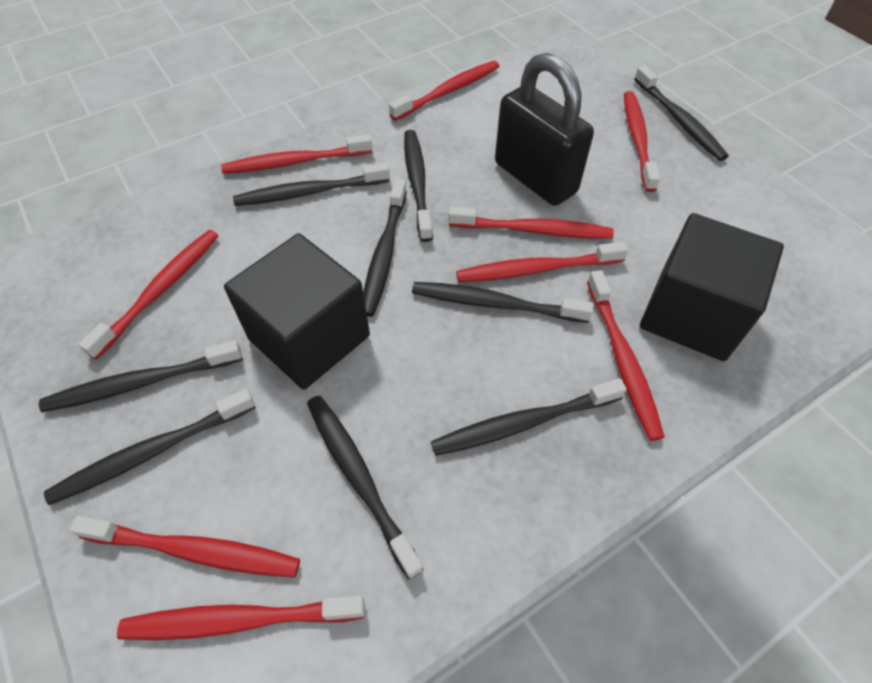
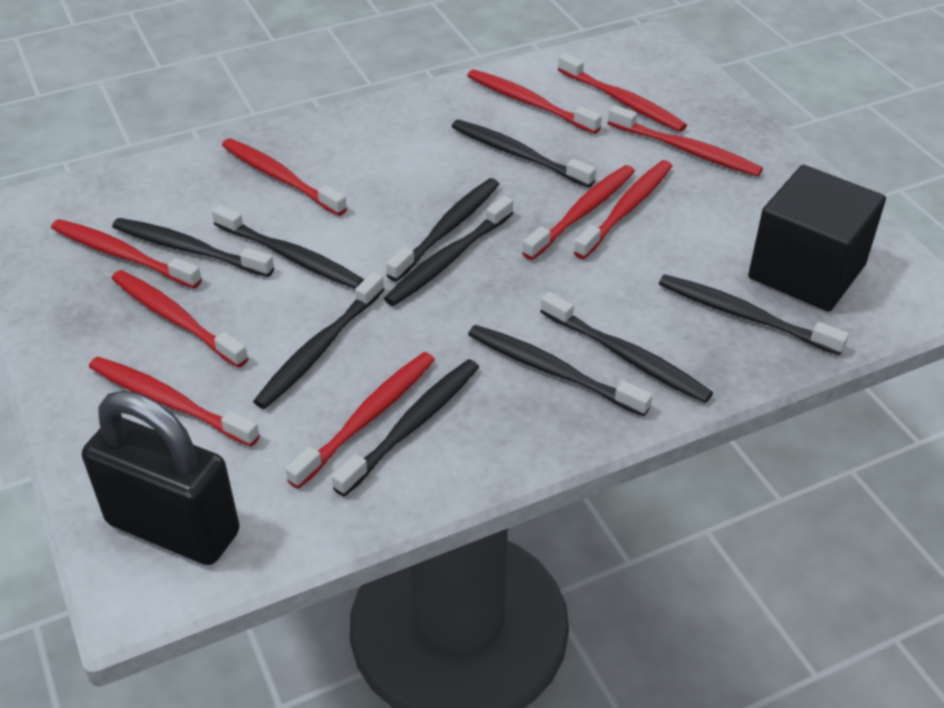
black cube: 2 -> 1
black toothbrush: 9 -> 10
red toothbrush: 9 -> 10

